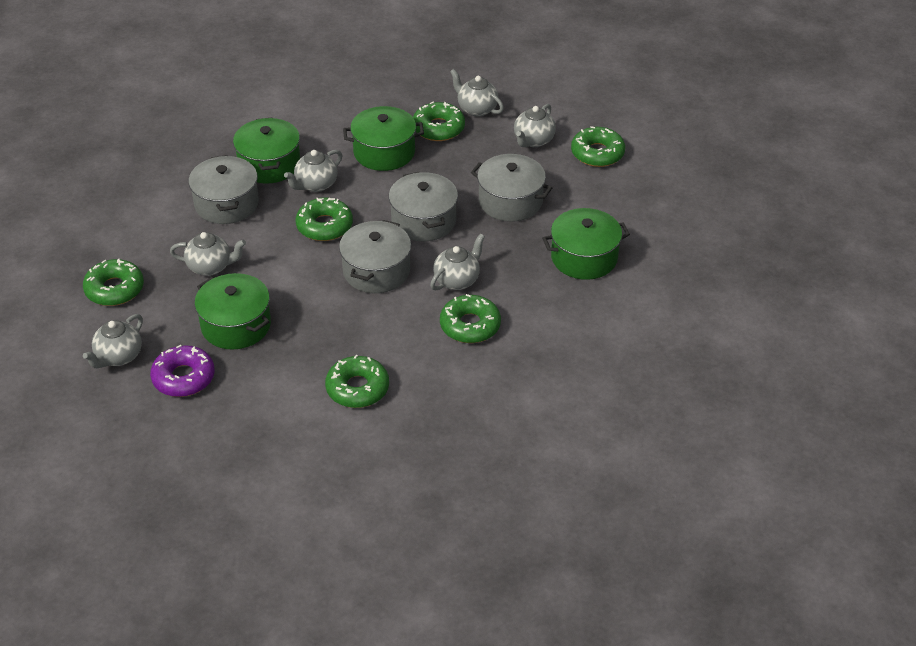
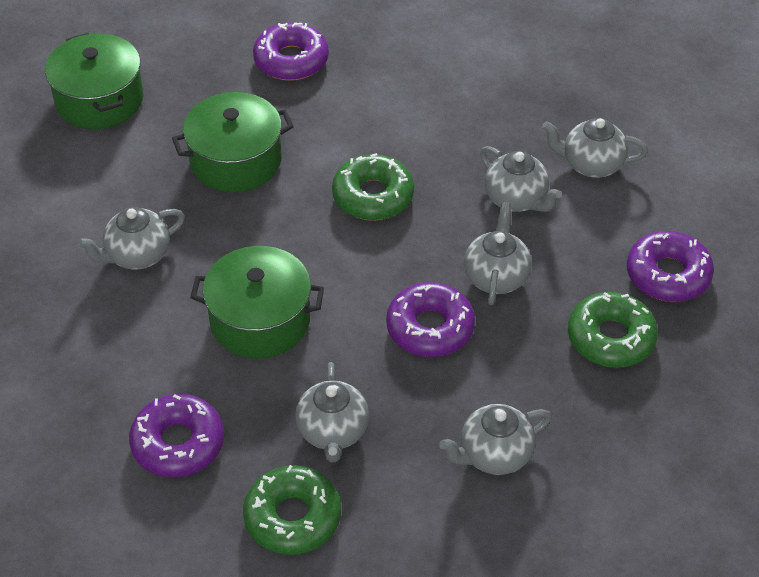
green donut: 6 -> 3
green pot: 4 -> 3
grey pot: 4 -> 0
purple donut: 1 -> 4

